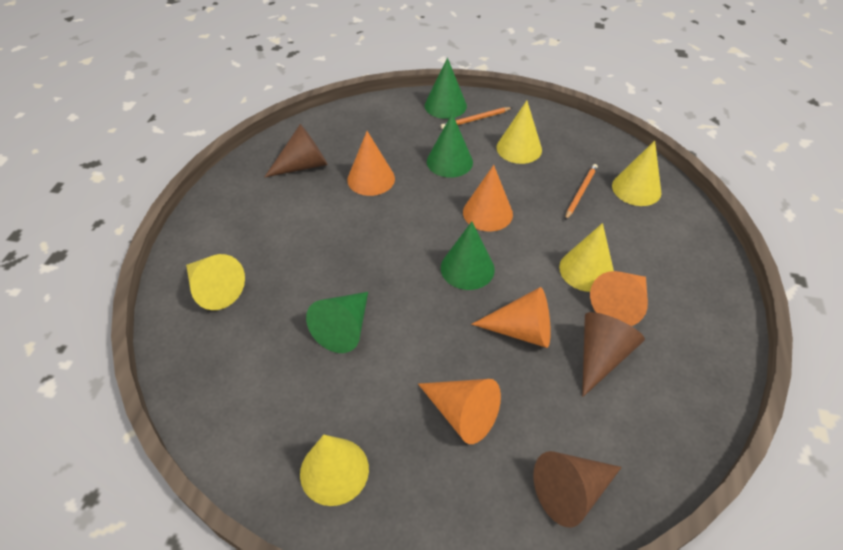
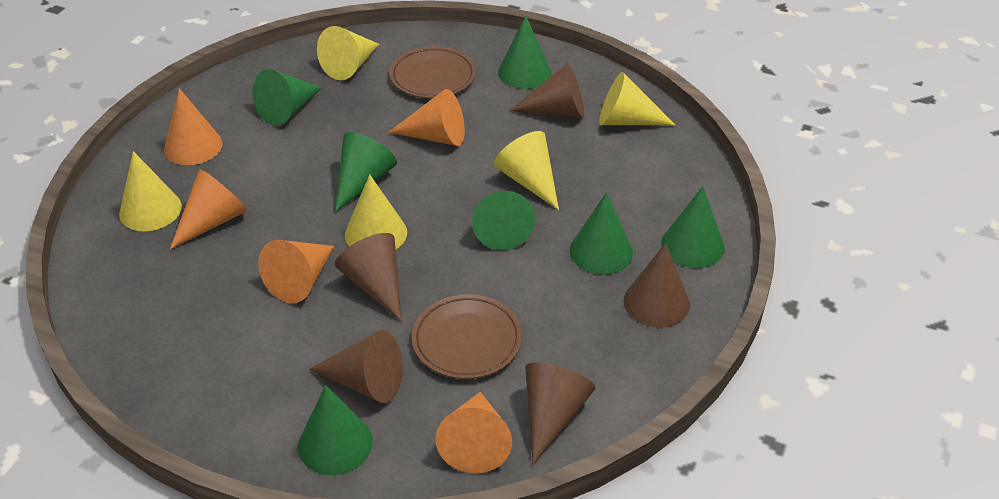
brown cone: 3 -> 5
brown plate: 0 -> 2
green cone: 4 -> 7
orange pencil: 2 -> 0

